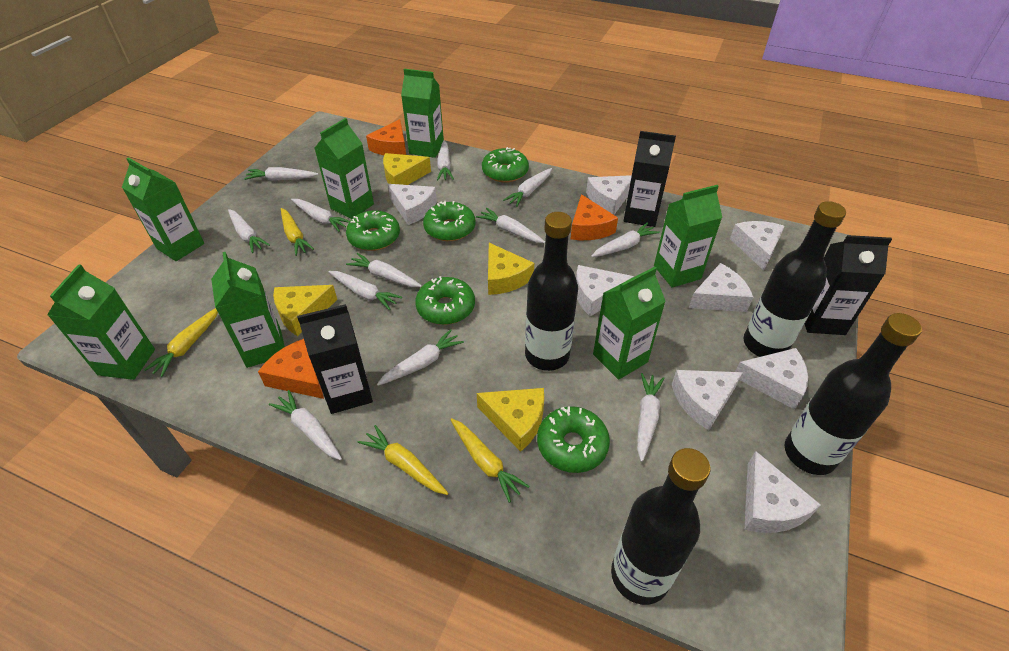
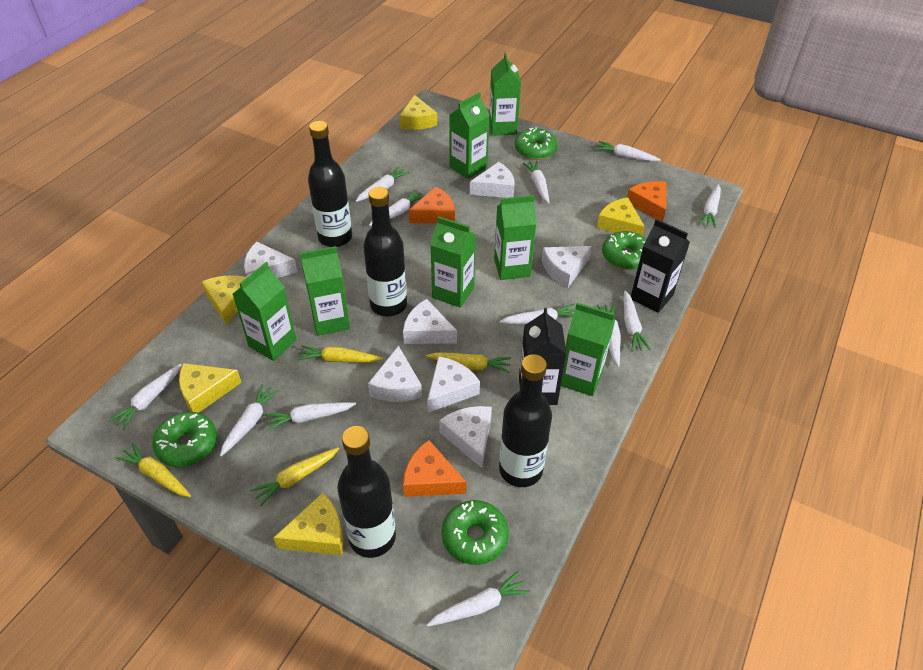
black carton: 3 -> 2
green donut: 5 -> 4
white cheese: 8 -> 7
yellow cheese: 4 -> 5

